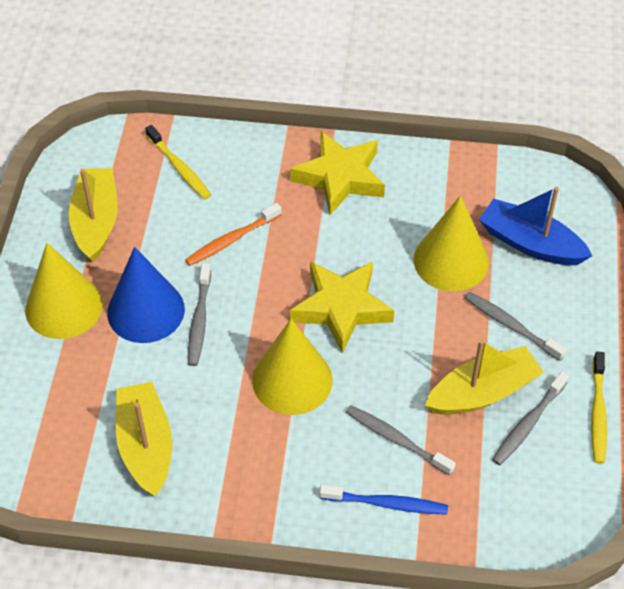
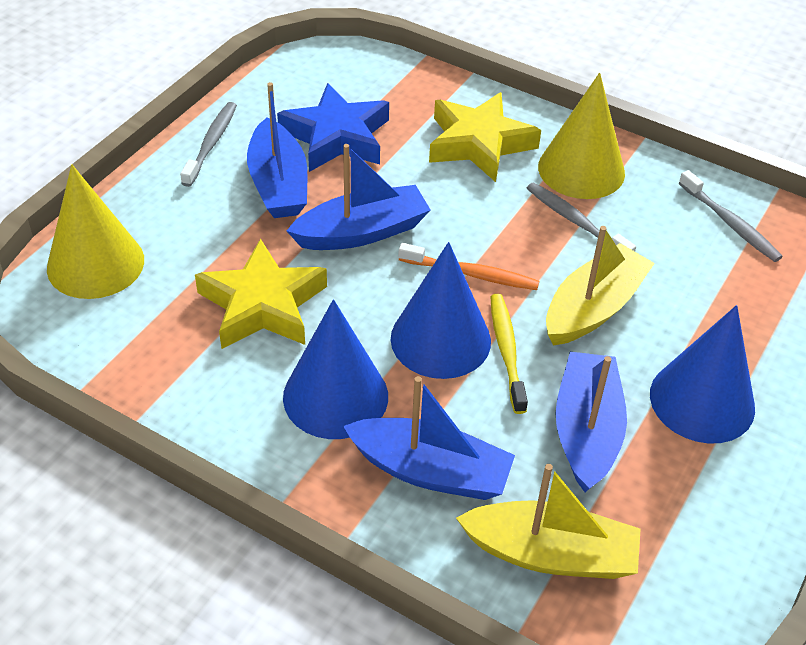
blue boat: 1 -> 4
blue cone: 1 -> 3
blue star: 0 -> 1
blue toothbrush: 1 -> 0
grey toothbrush: 4 -> 3
yellow boat: 3 -> 2
yellow cone: 3 -> 2
yellow toothbrush: 2 -> 1

